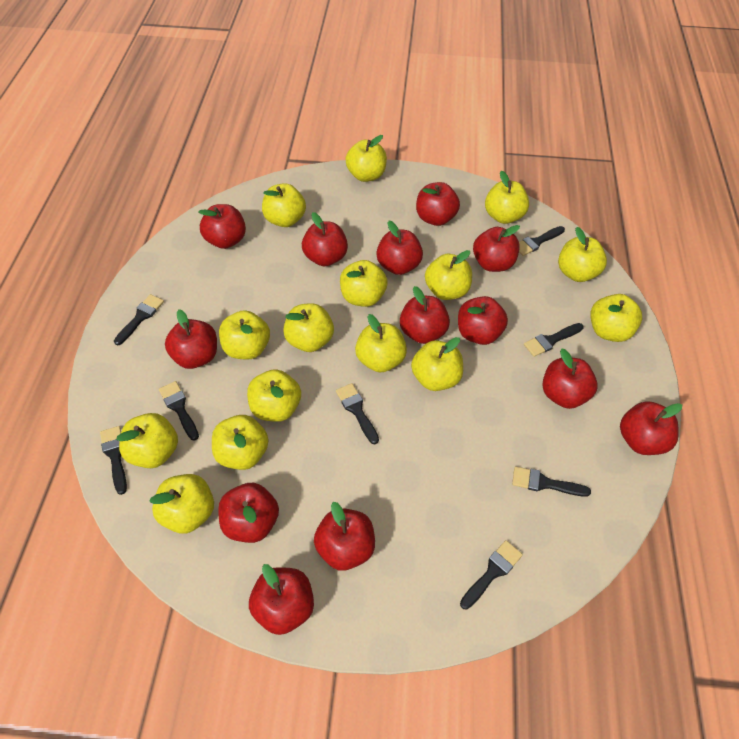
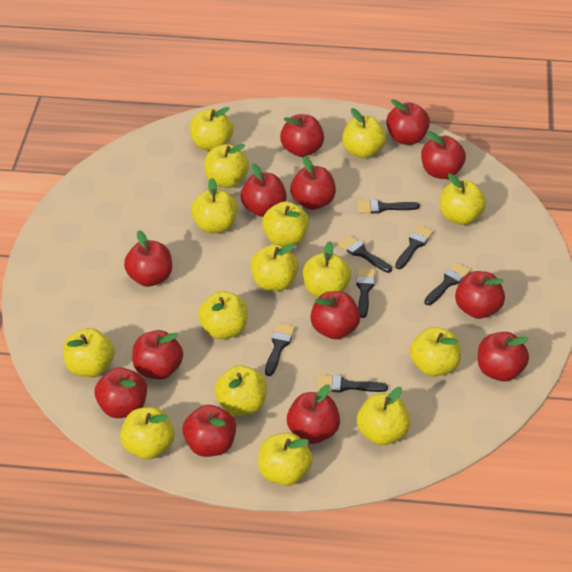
black brush: 8 -> 7

